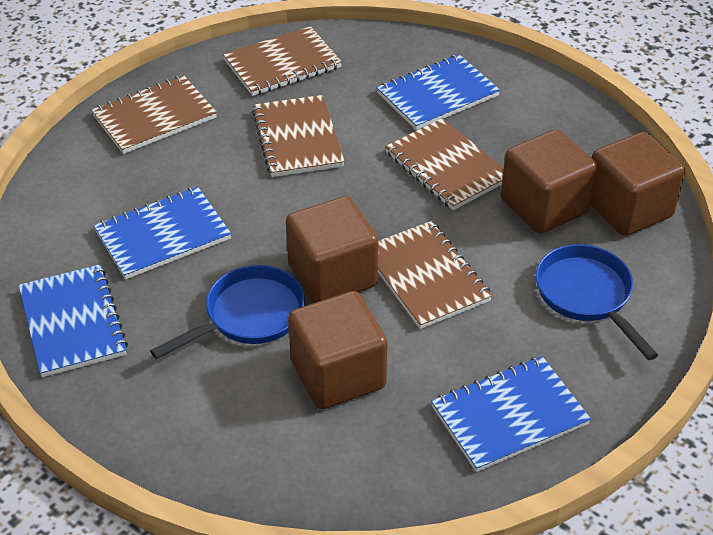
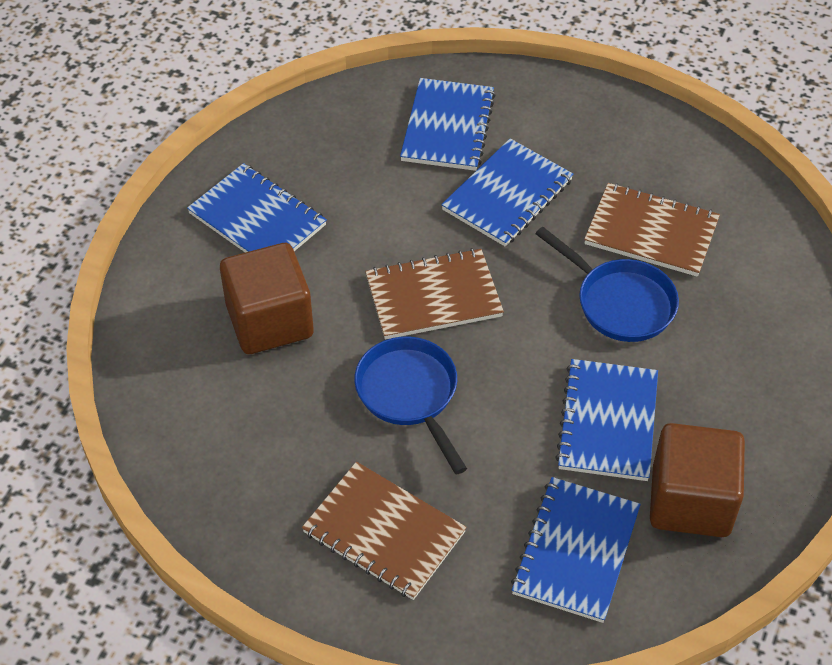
blue notebook: 4 -> 5
brown cube: 4 -> 2
brown notebook: 5 -> 3

